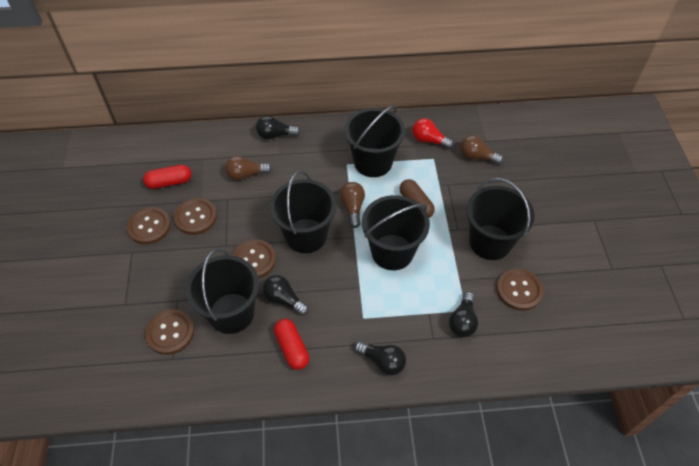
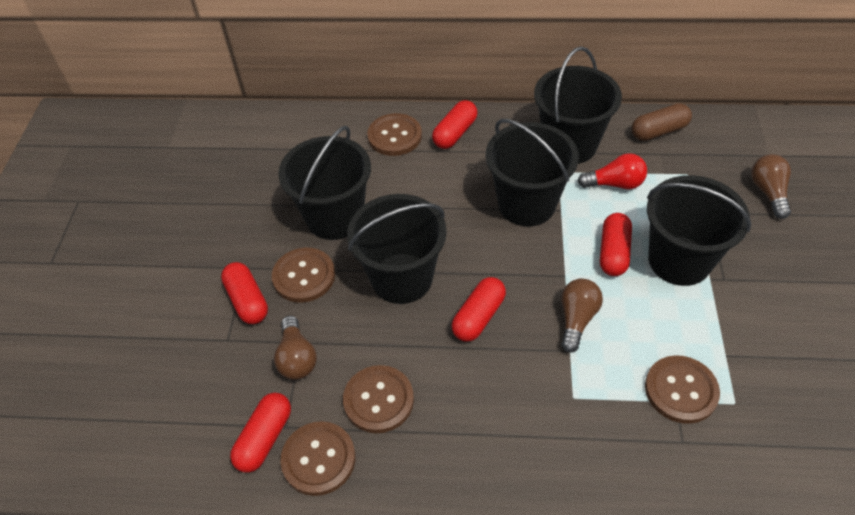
black light bulb: 4 -> 0
red capsule: 2 -> 5

